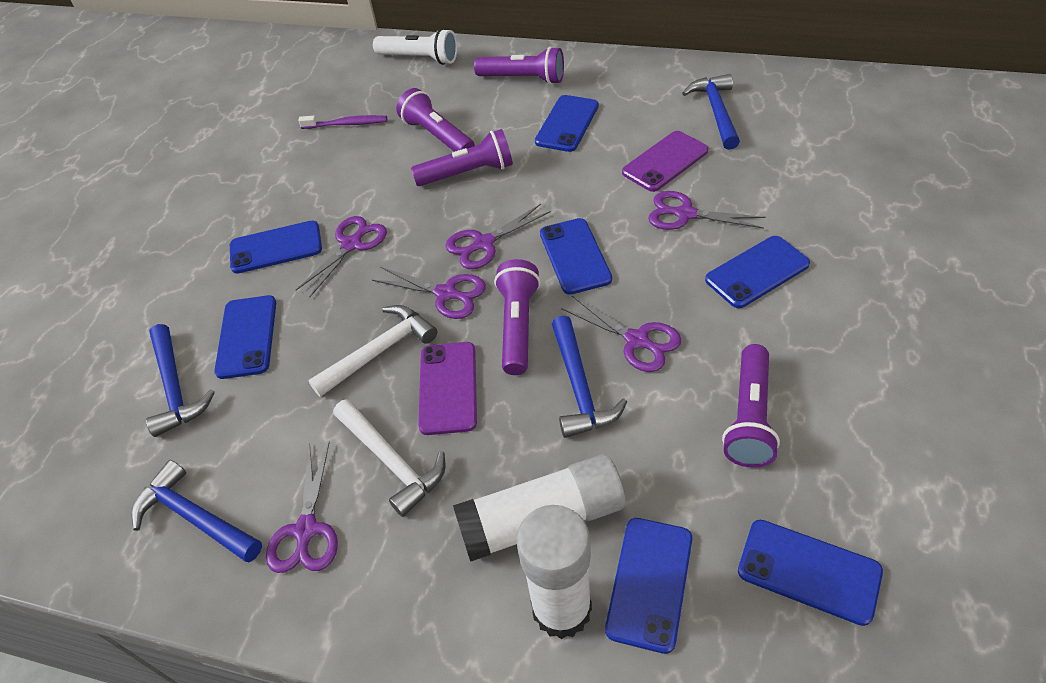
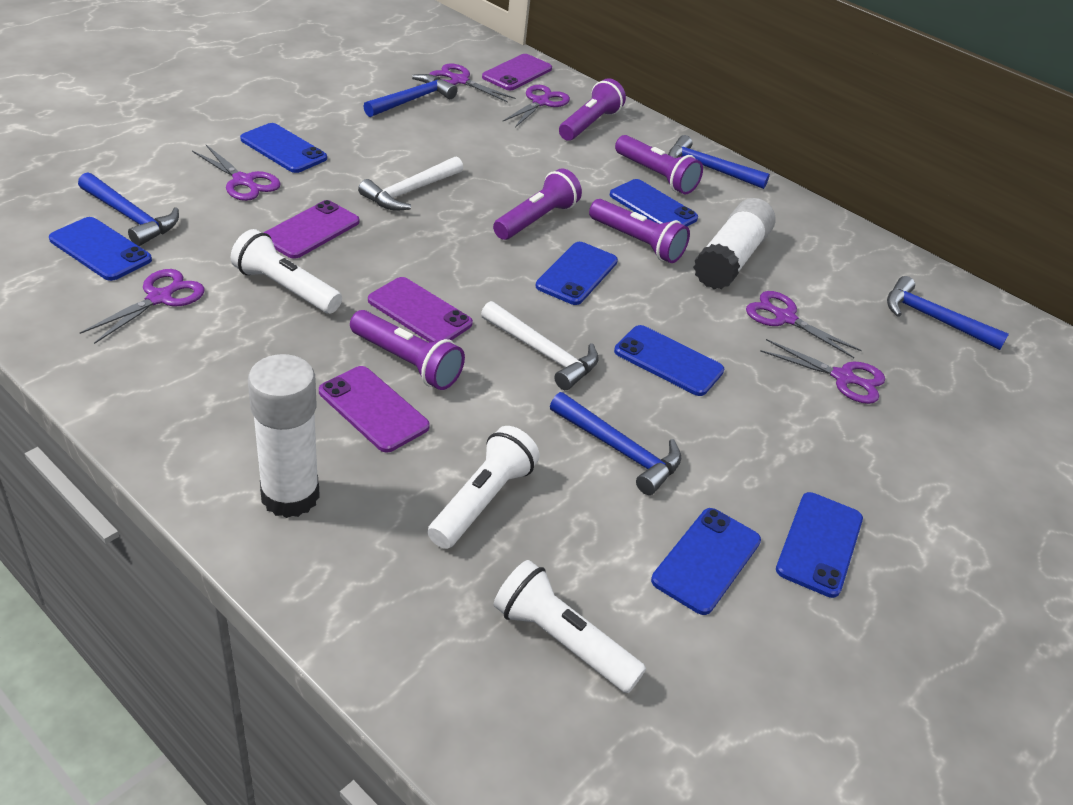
blue hammer: 4 -> 5
purple phone: 2 -> 4
purple toothbrush: 1 -> 0
white flashlight: 1 -> 3

